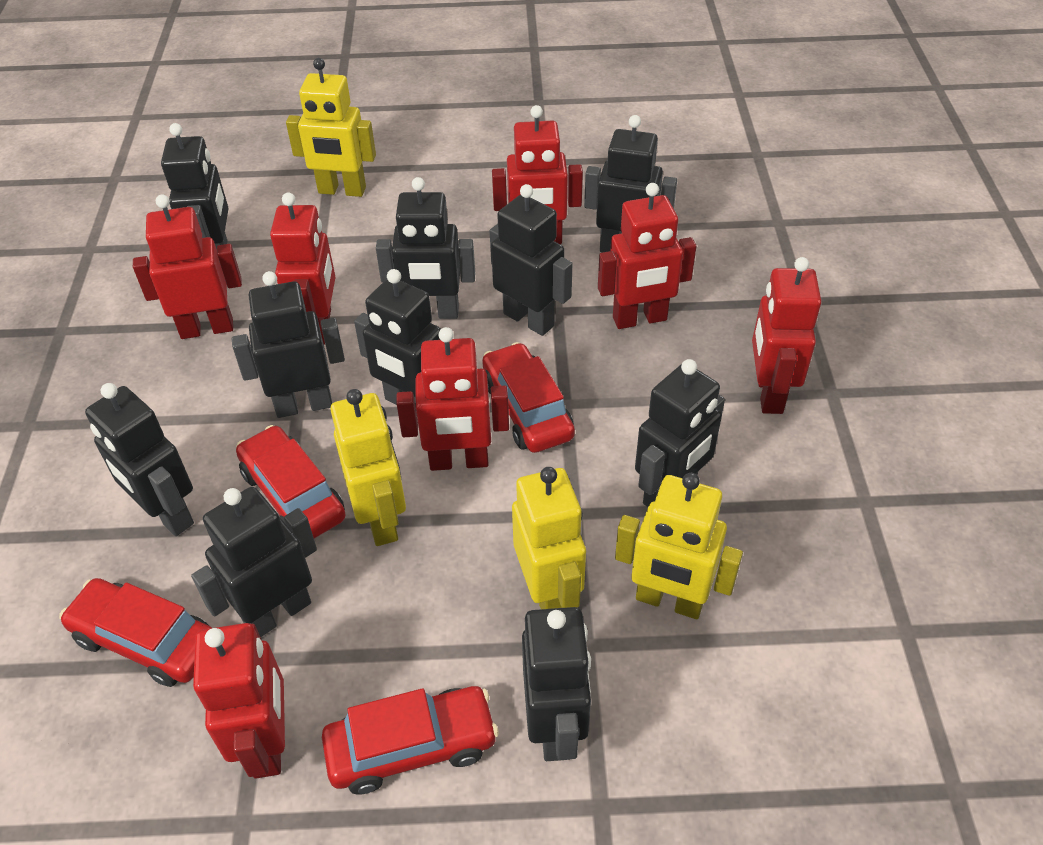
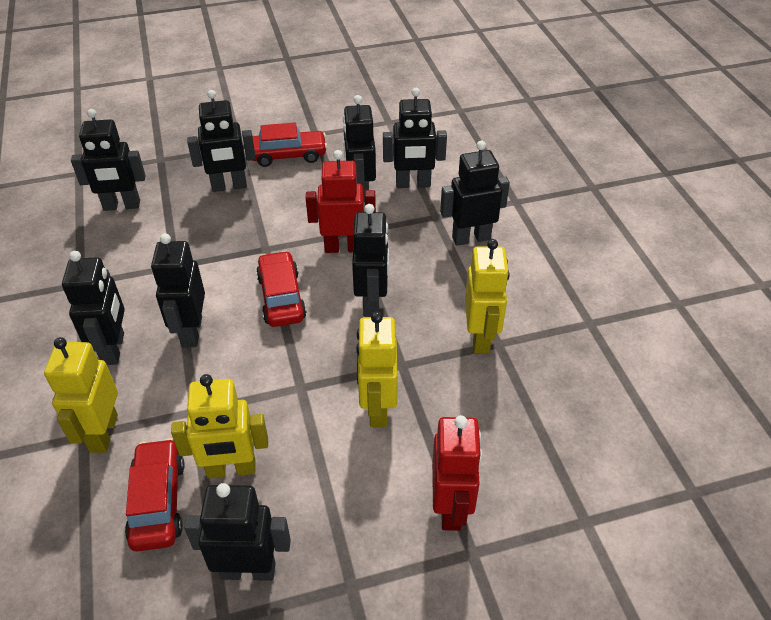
black robot: 10 -> 9
red car: 4 -> 3
red robot: 7 -> 2

